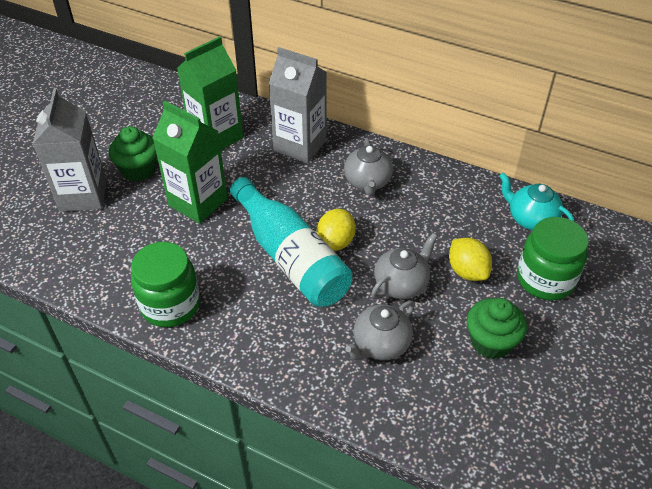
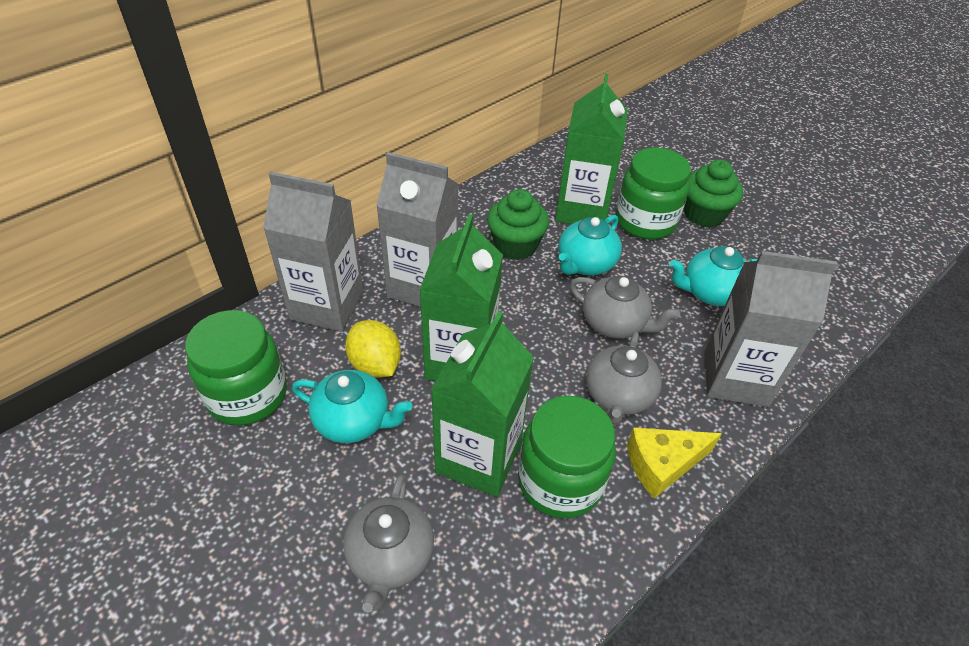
green carton: 2 -> 3
green jar: 2 -> 3
grey carton: 2 -> 3
turquoise bottle: 1 -> 0
turquoise teapot: 1 -> 3
yellow cheese: 0 -> 1
yellow lemon: 2 -> 1

